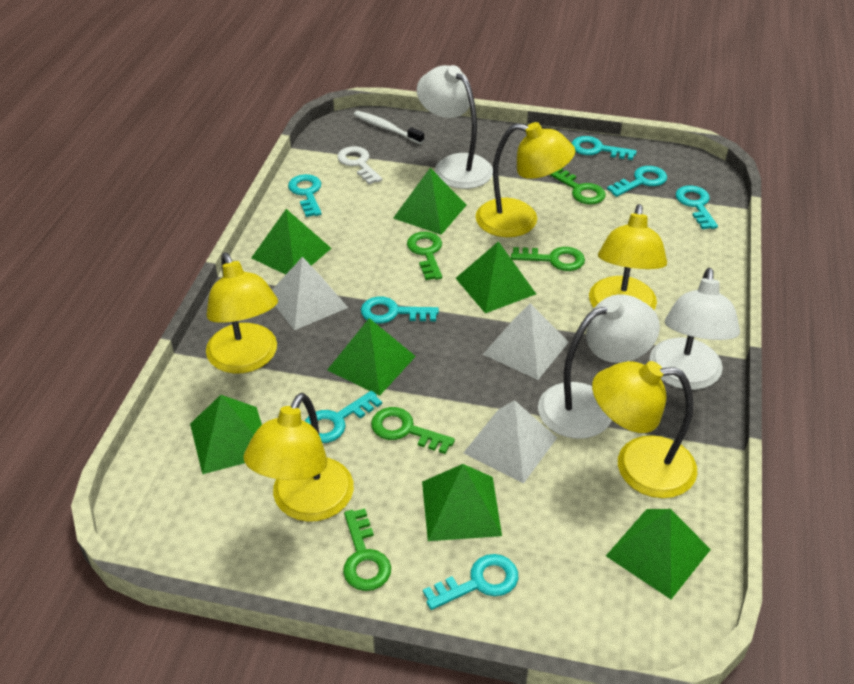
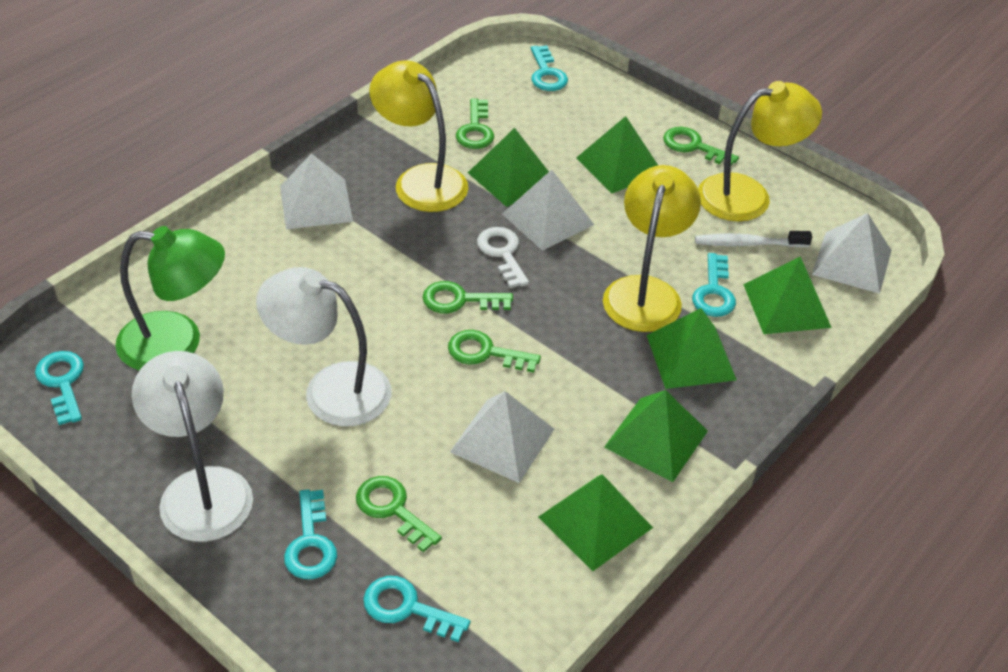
green lamp: 0 -> 1
green pyramid: 7 -> 6
turquoise key: 7 -> 5
white lamp: 3 -> 2
white pyramid: 3 -> 4
yellow lamp: 5 -> 3

